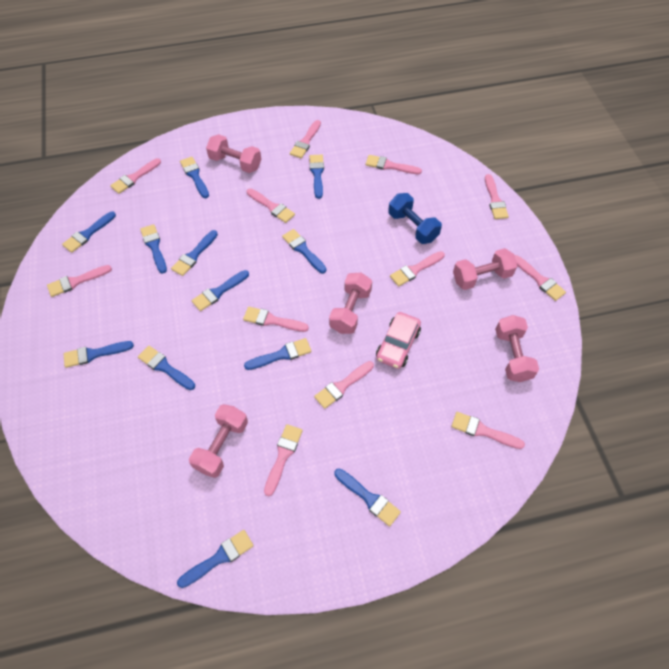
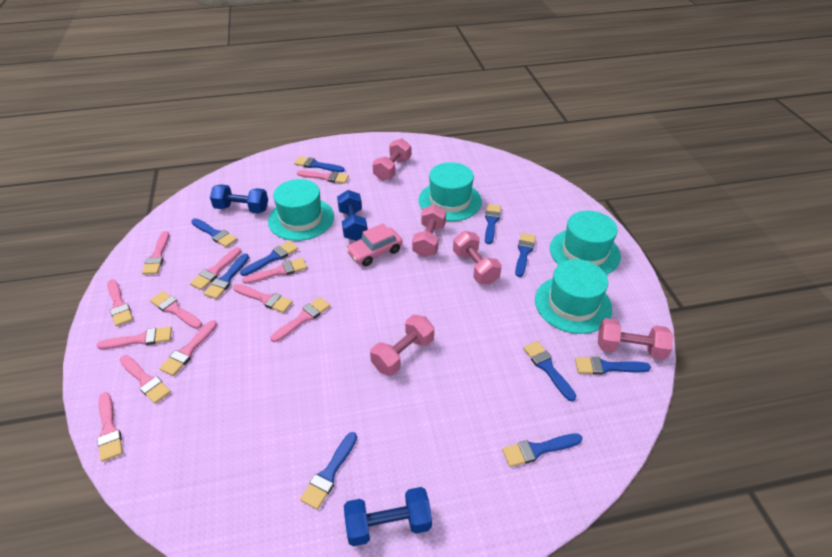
blue brush: 12 -> 10
blue dumbbell: 1 -> 3
turquoise hat: 0 -> 4

